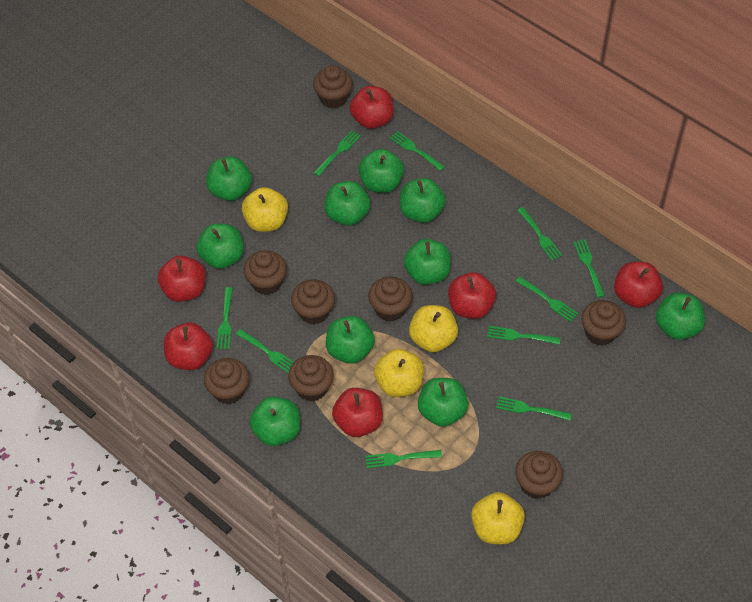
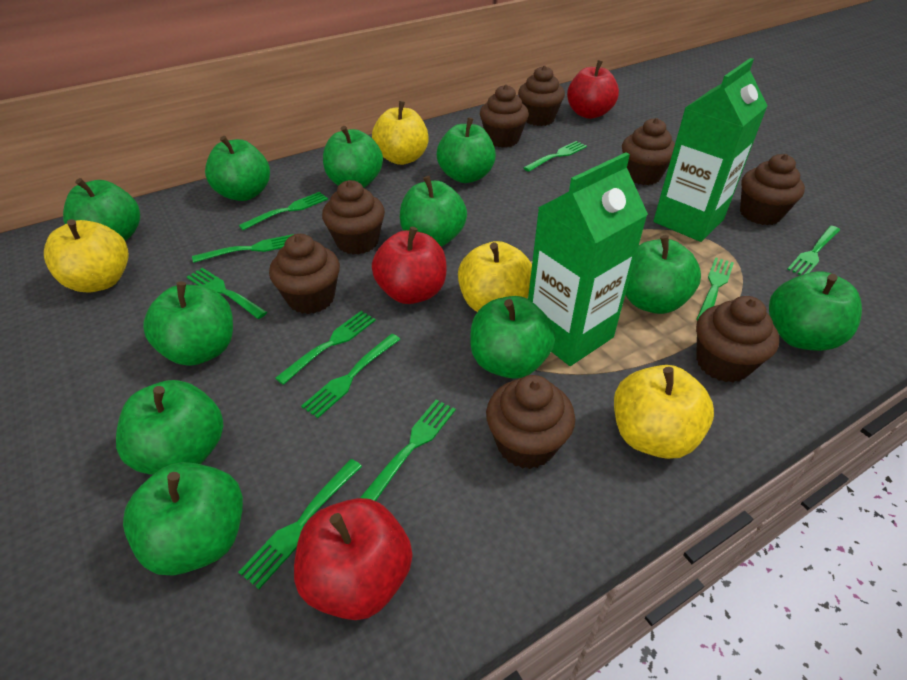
green apple: 10 -> 11
green carton: 0 -> 2
red apple: 6 -> 3

